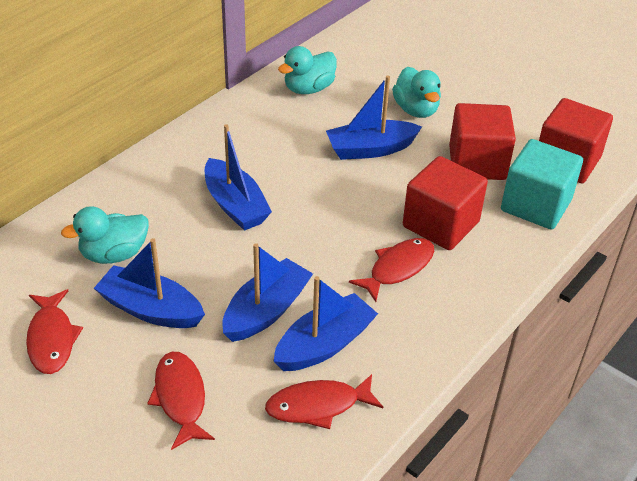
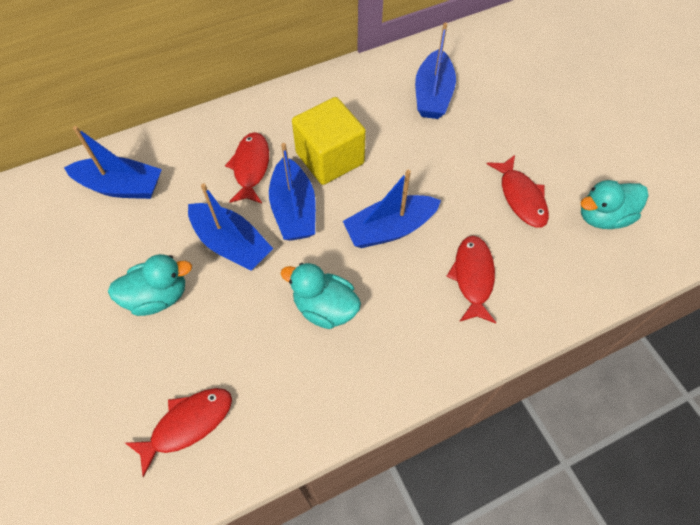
red cube: 3 -> 0
turquoise cube: 1 -> 0
yellow cube: 0 -> 1

